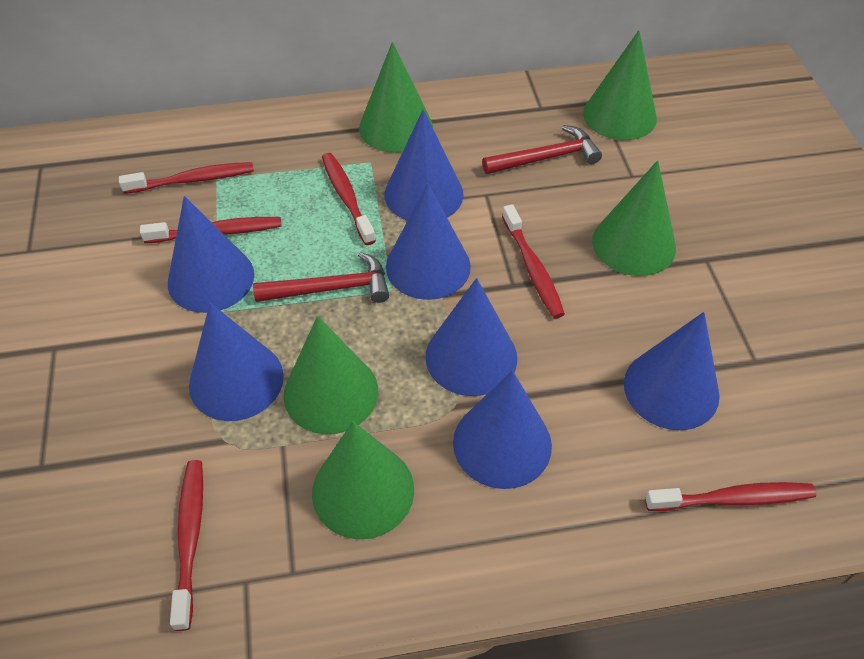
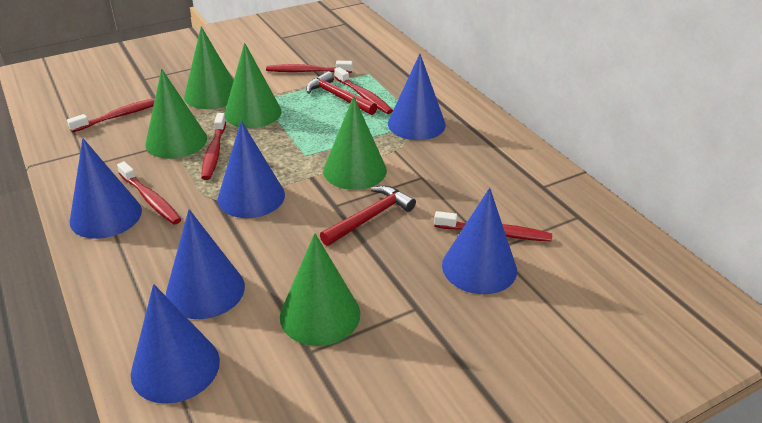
blue cone: 7 -> 6

